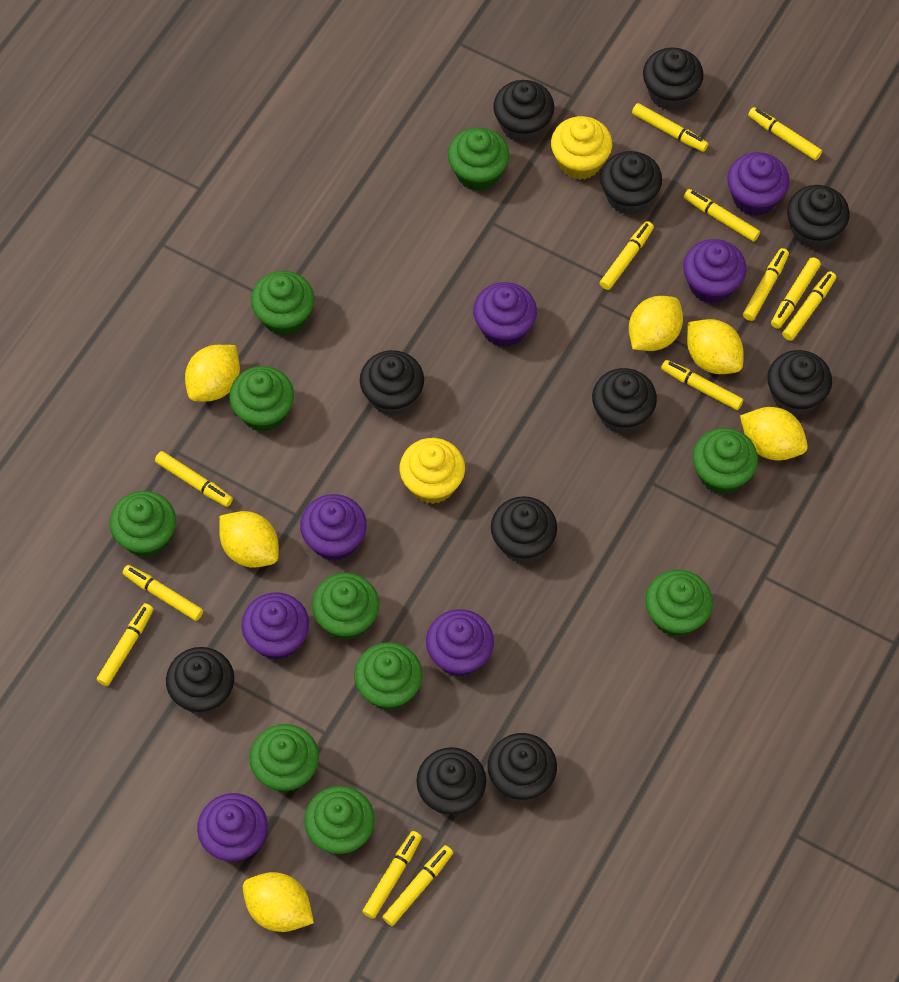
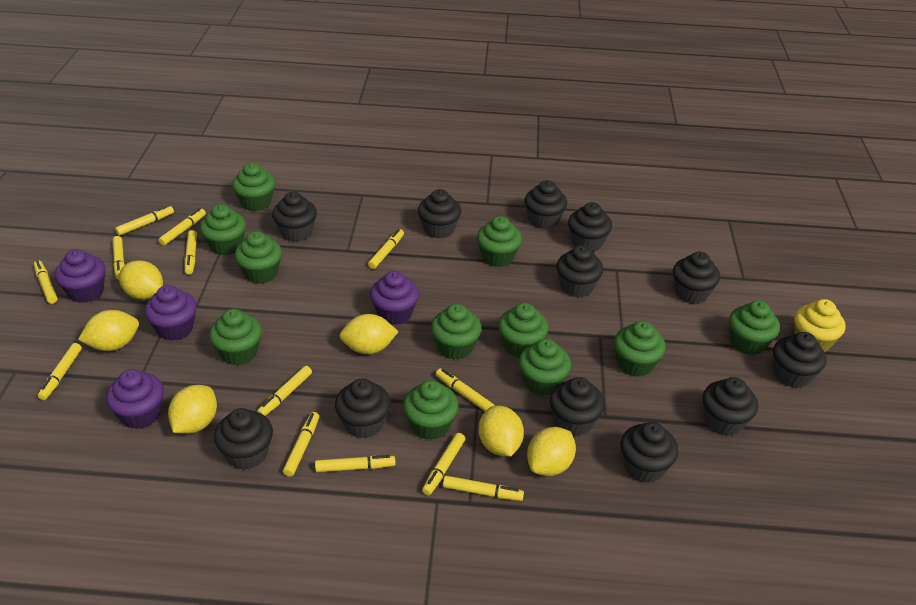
black cupcake: 11 -> 12
green cupcake: 10 -> 11
purple cupcake: 7 -> 4
yellow cupcake: 2 -> 1

